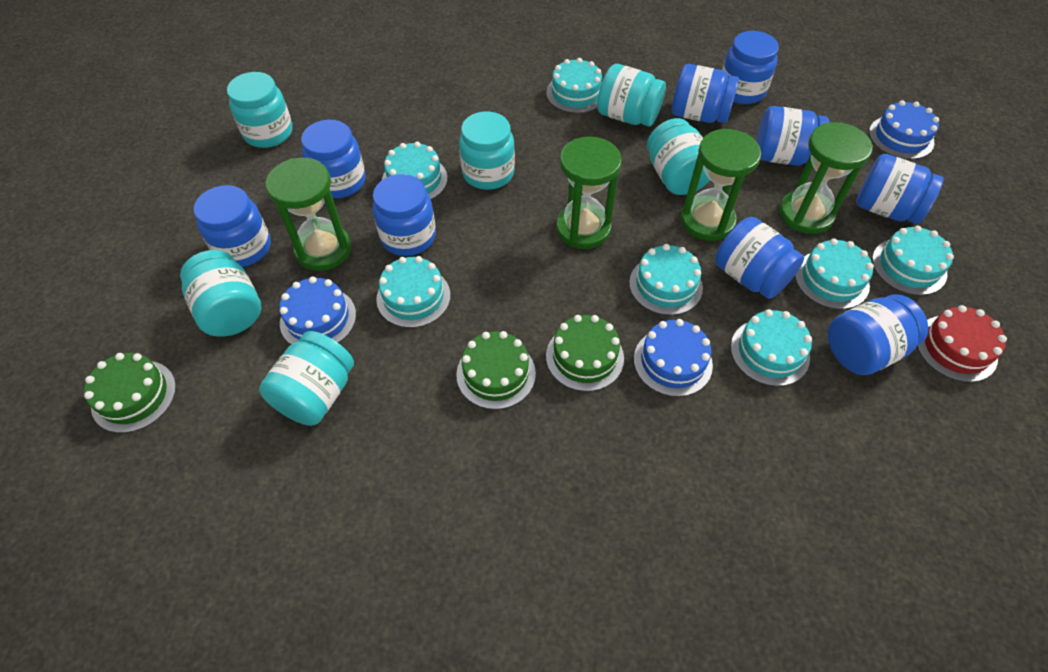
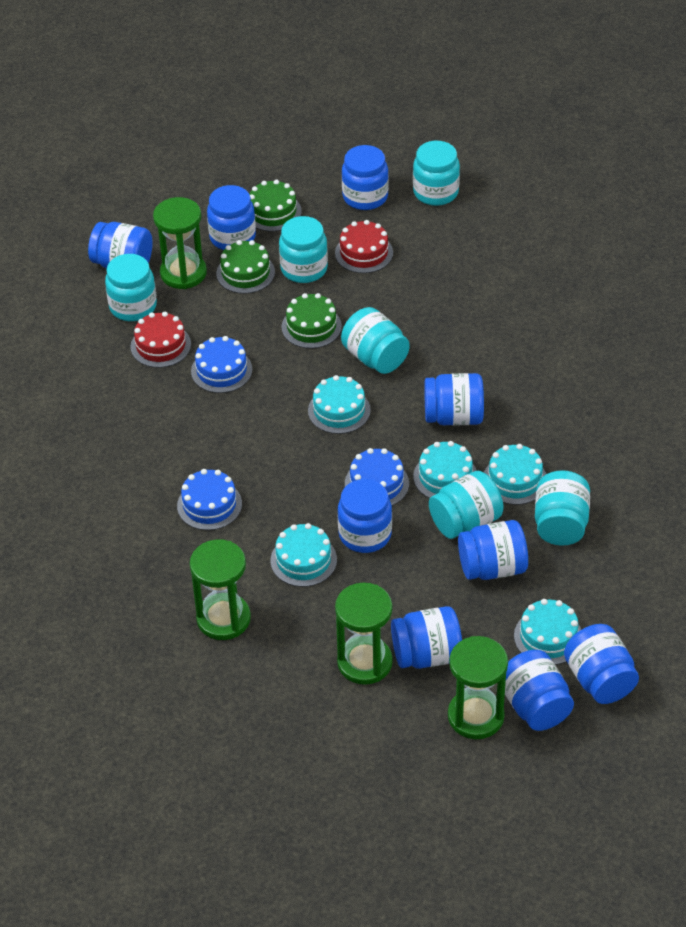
red cake: 1 -> 2
turquoise cake: 7 -> 5

